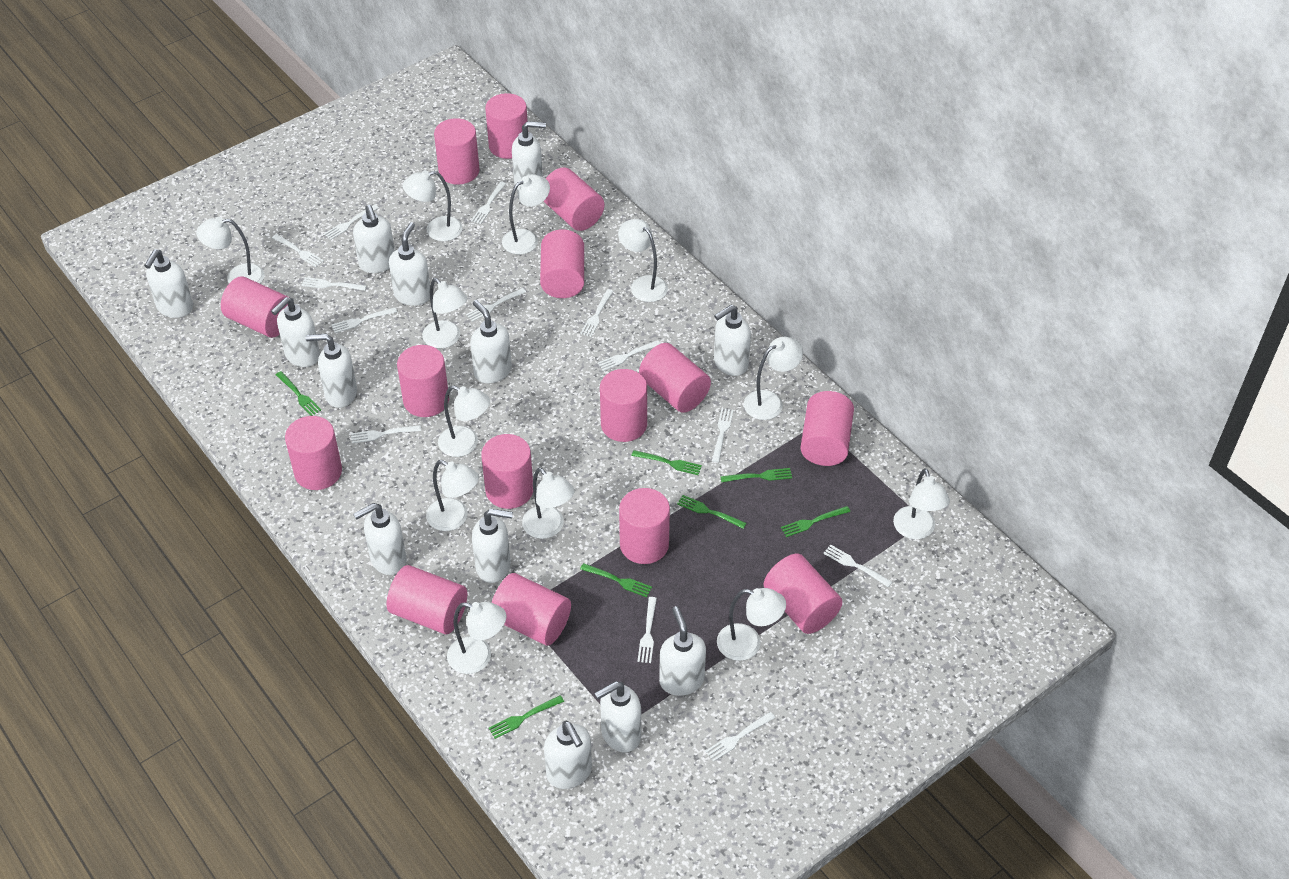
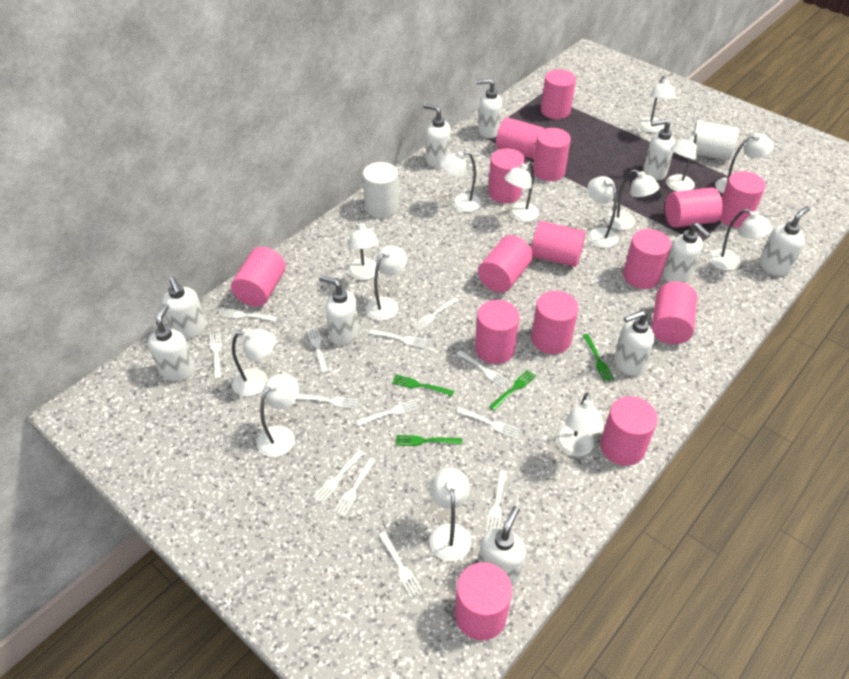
green fork: 7 -> 4
white cylinder: 0 -> 2
white lamp: 12 -> 14
white soap dispenser: 13 -> 10

